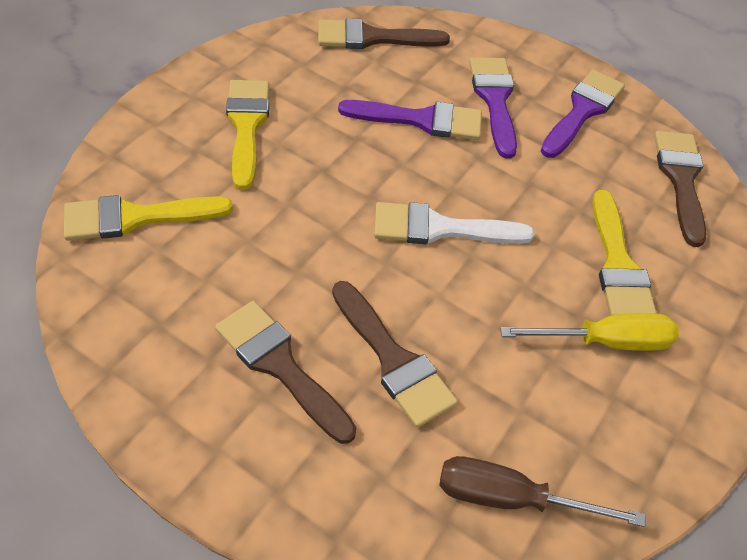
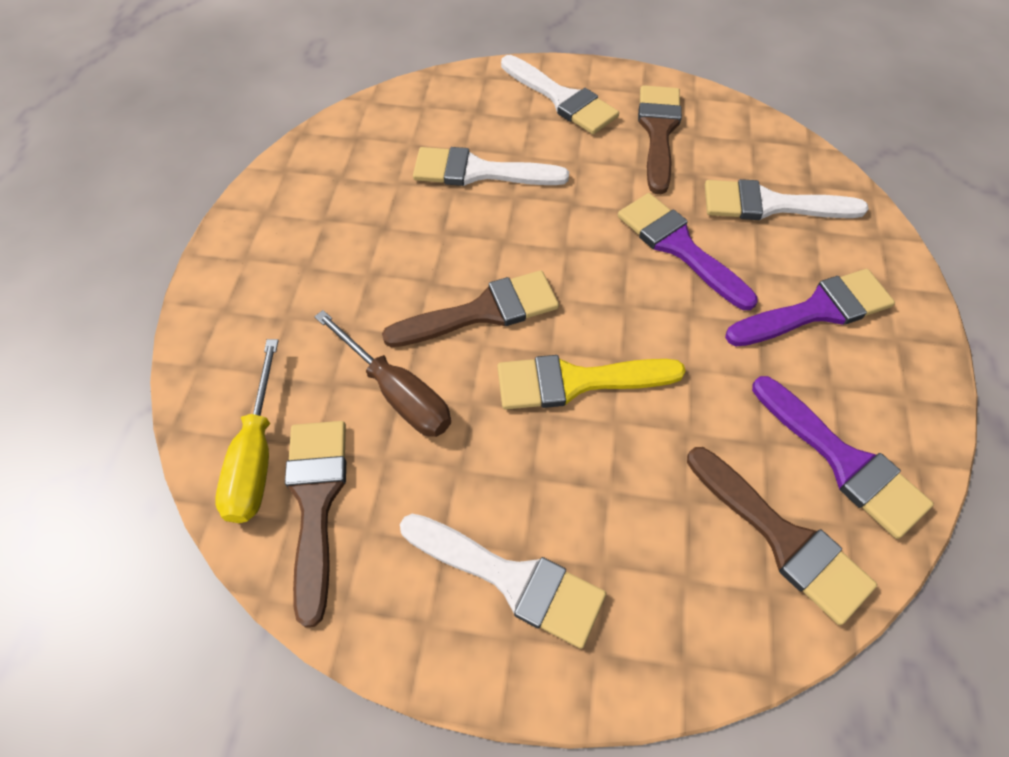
white brush: 1 -> 4
yellow brush: 3 -> 1

